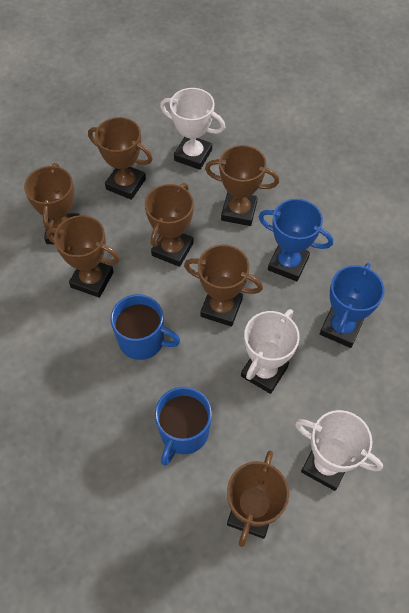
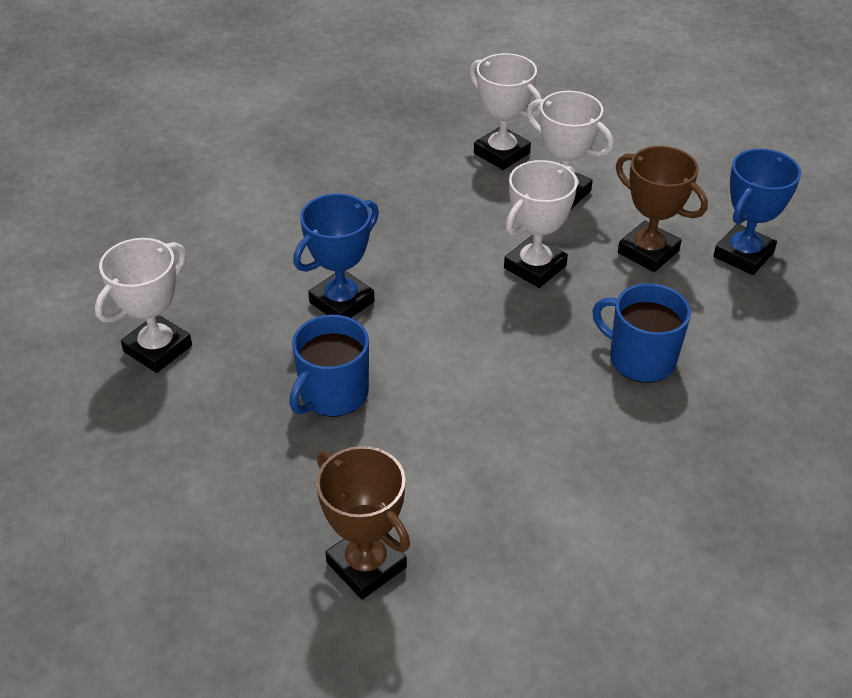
brown trophy: 7 -> 2
white trophy: 3 -> 4

